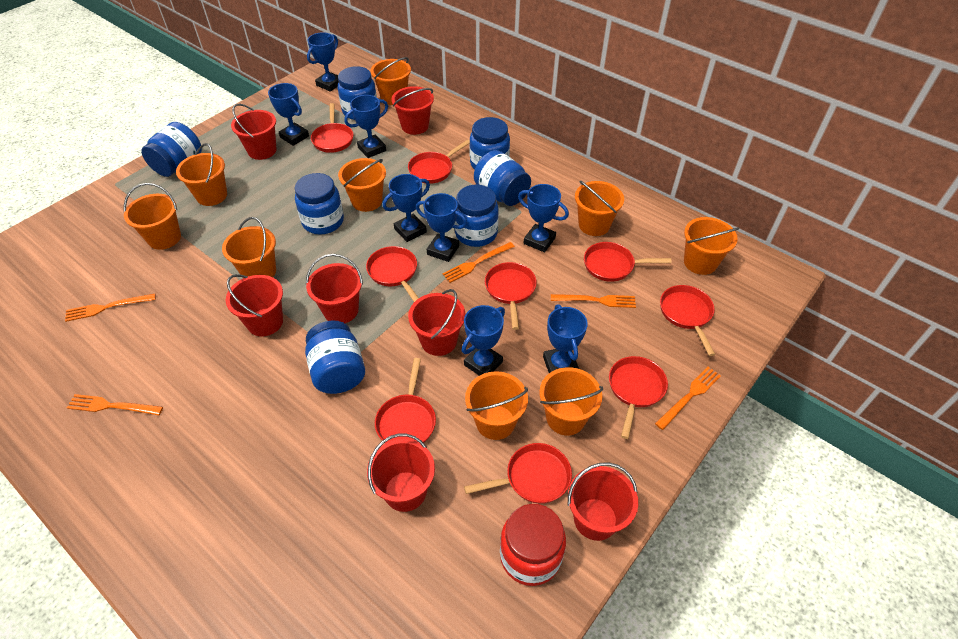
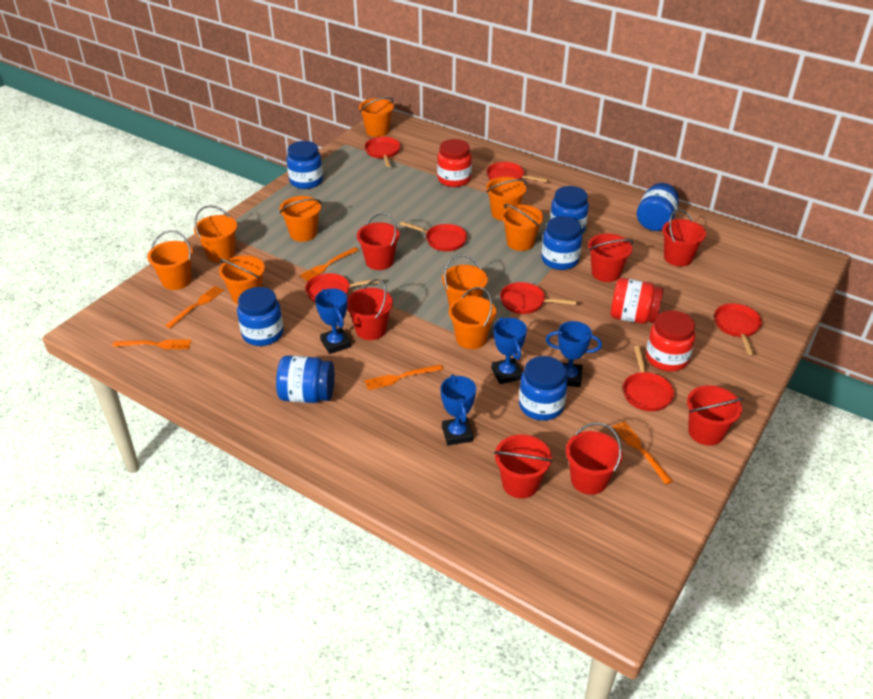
blue trophy: 8 -> 4
red jar: 1 -> 3
red pan: 9 -> 7

